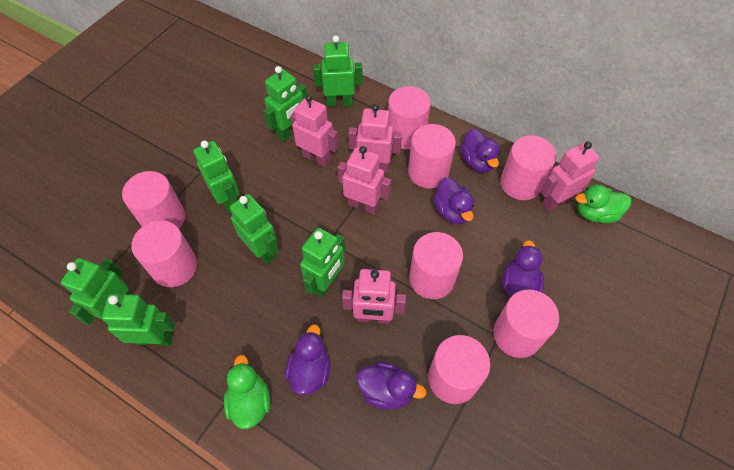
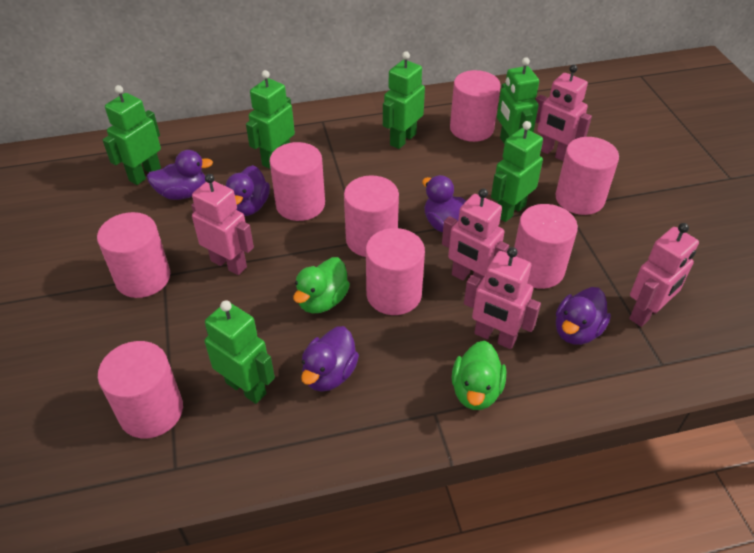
green robot: 7 -> 6

